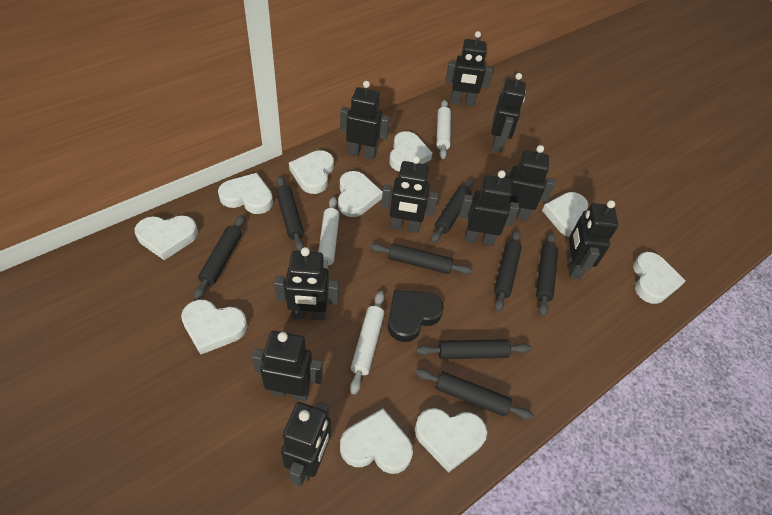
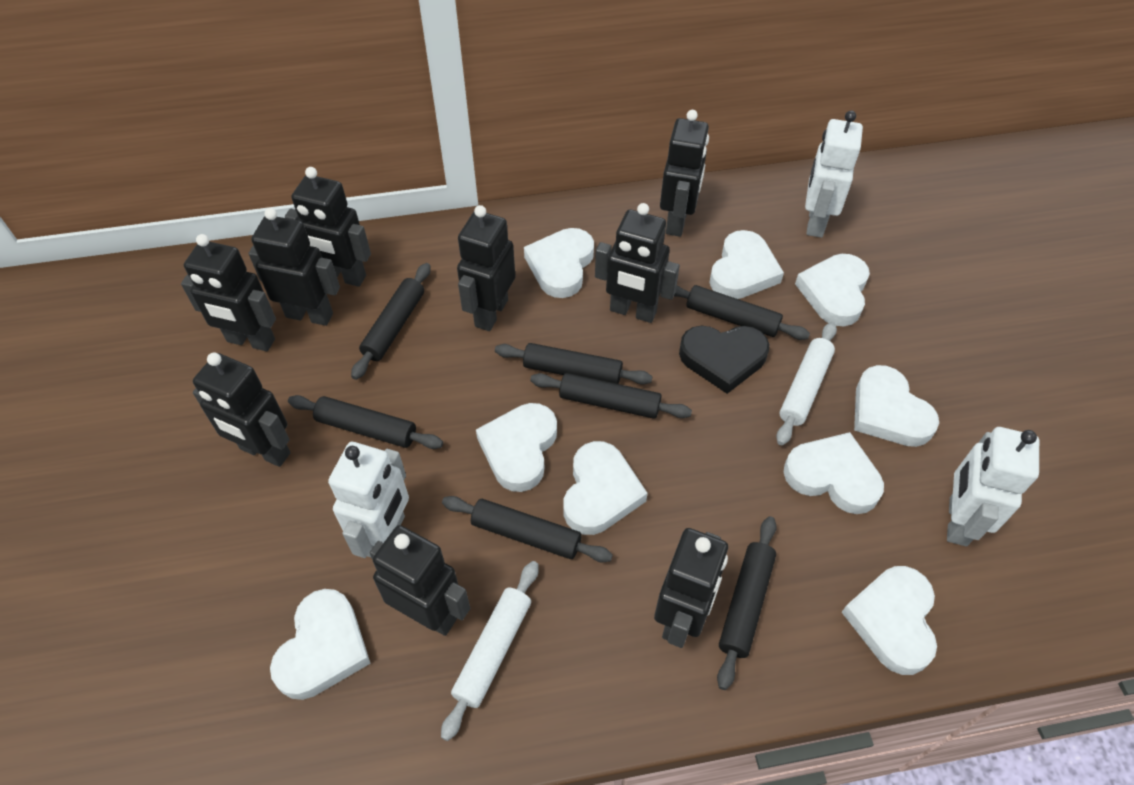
black robot: 10 -> 9
black rolling pin: 8 -> 7
white heart: 10 -> 9
white robot: 0 -> 3
white rolling pin: 3 -> 2

